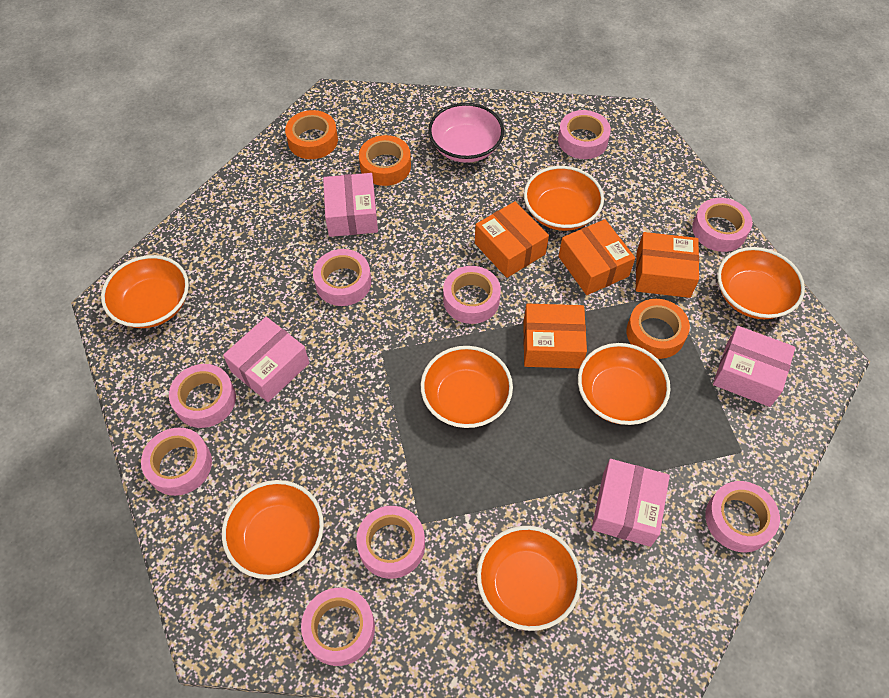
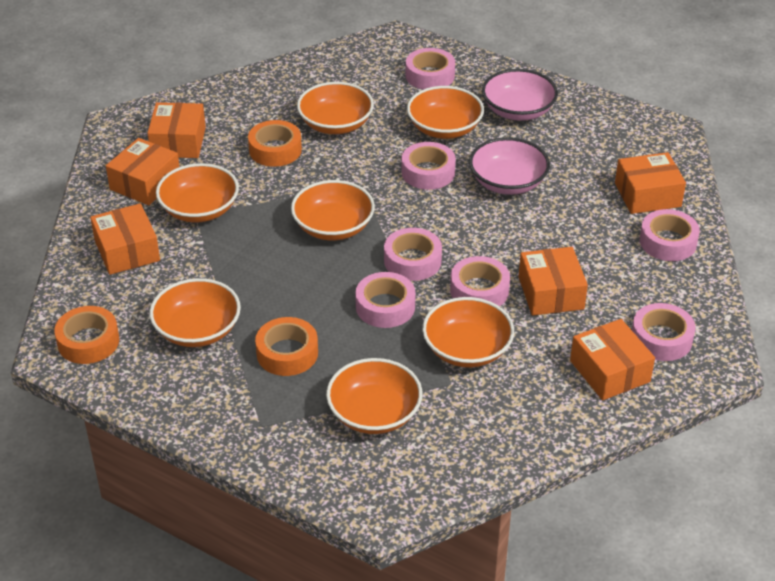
orange box: 4 -> 6
pink bowl: 1 -> 2
pink box: 4 -> 0
pink tape: 9 -> 7

